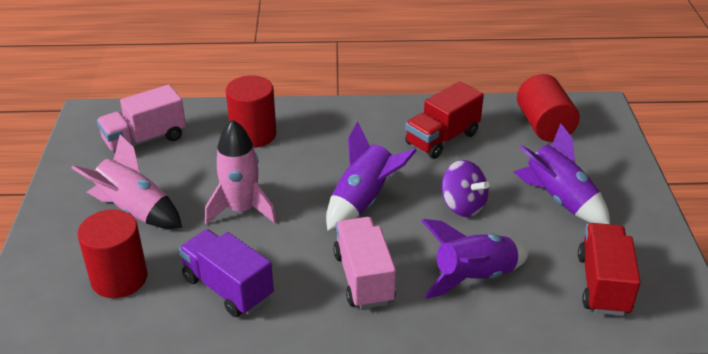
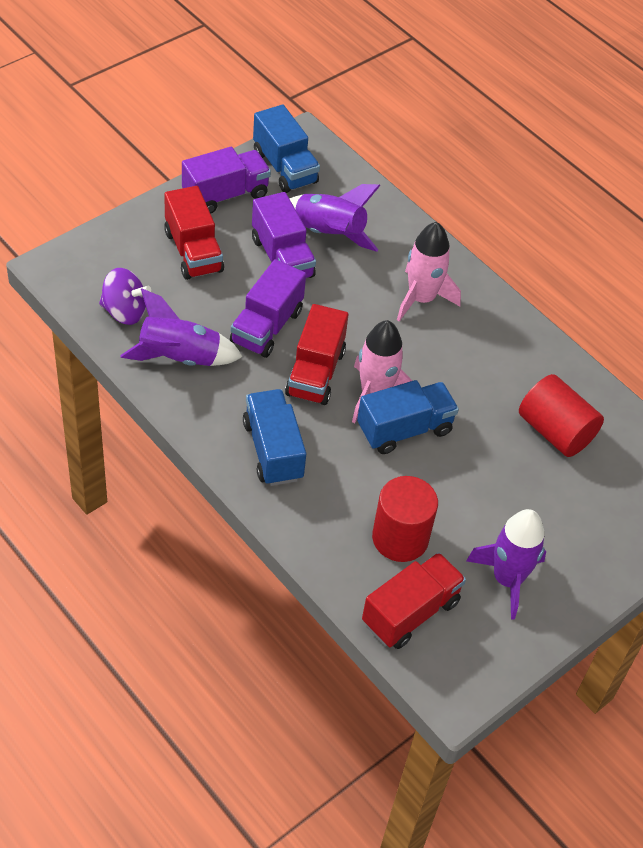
blue truck: 0 -> 3
pink truck: 2 -> 0
purple truck: 1 -> 3
red cylinder: 3 -> 2
red truck: 2 -> 3

